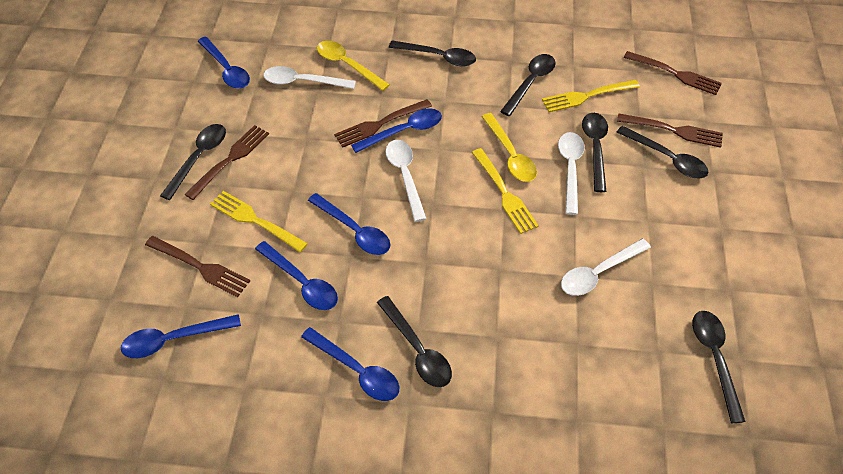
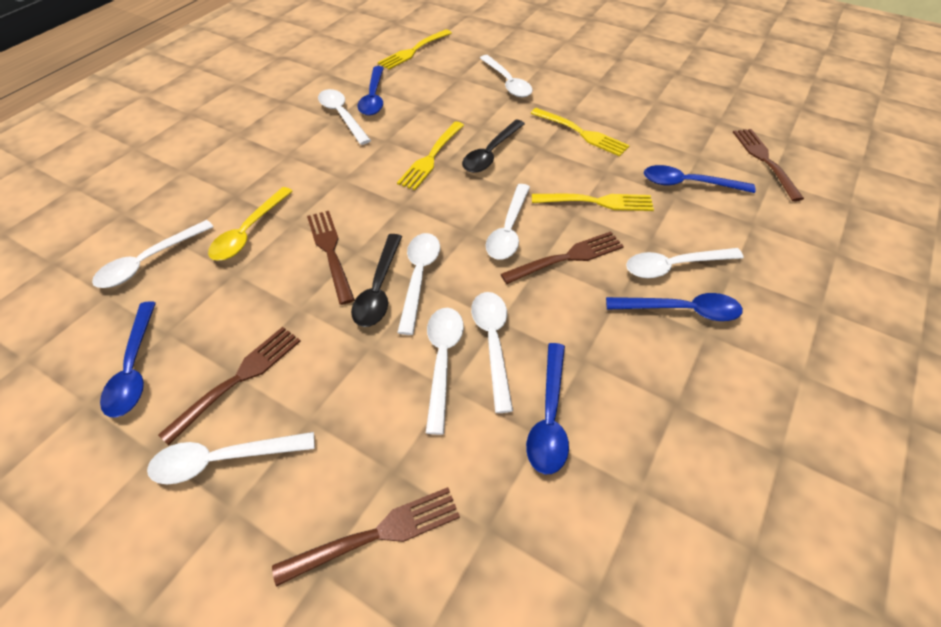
black spoon: 7 -> 2
blue spoon: 6 -> 5
white spoon: 4 -> 9
yellow fork: 3 -> 4
yellow spoon: 2 -> 1

